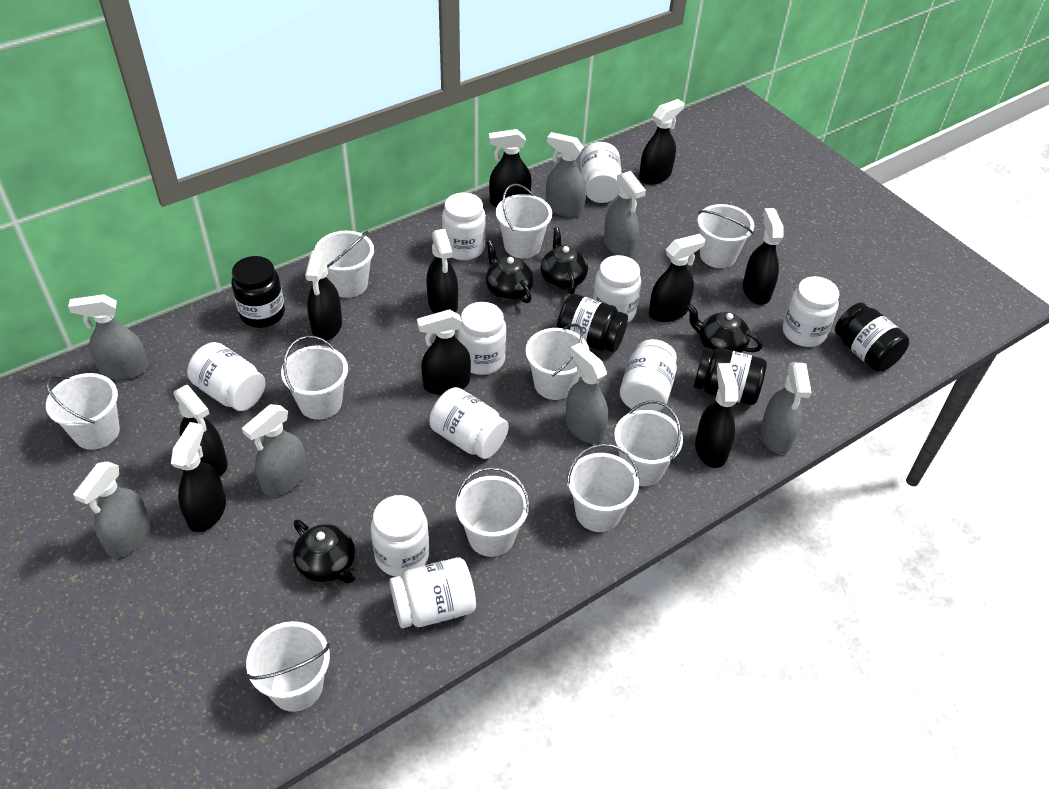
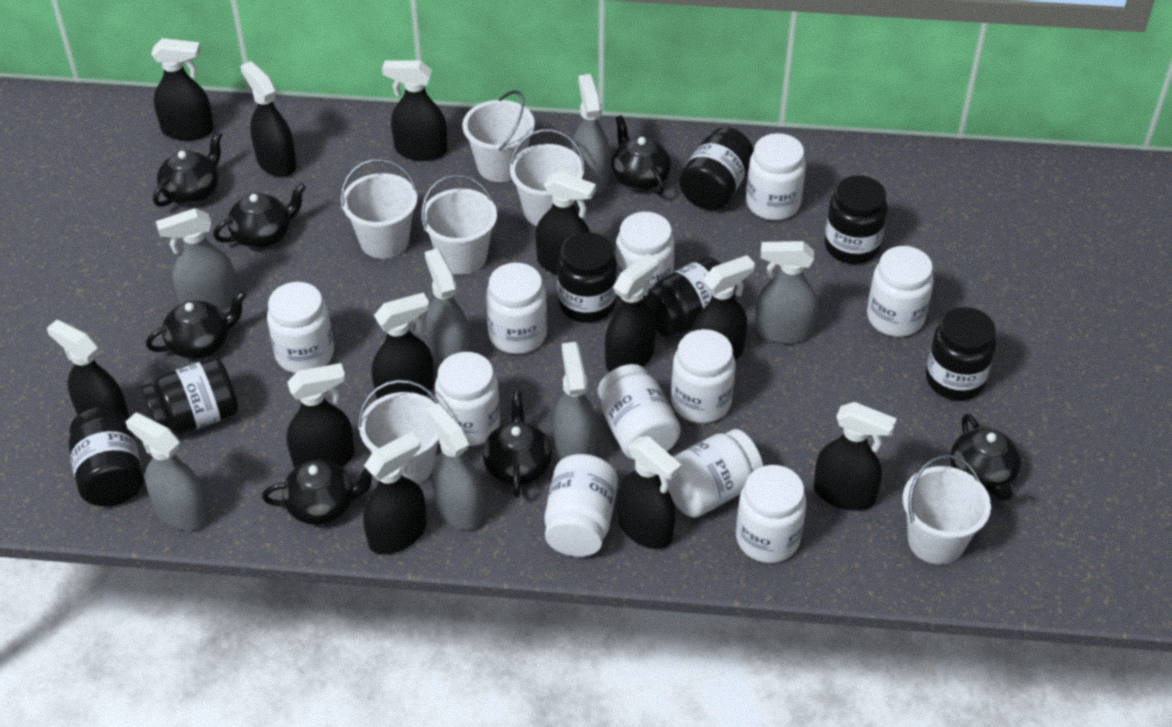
black jar: 4 -> 7
black spray bottle: 10 -> 12
black teapot: 4 -> 7
white bucket: 10 -> 6
white jar: 10 -> 11

